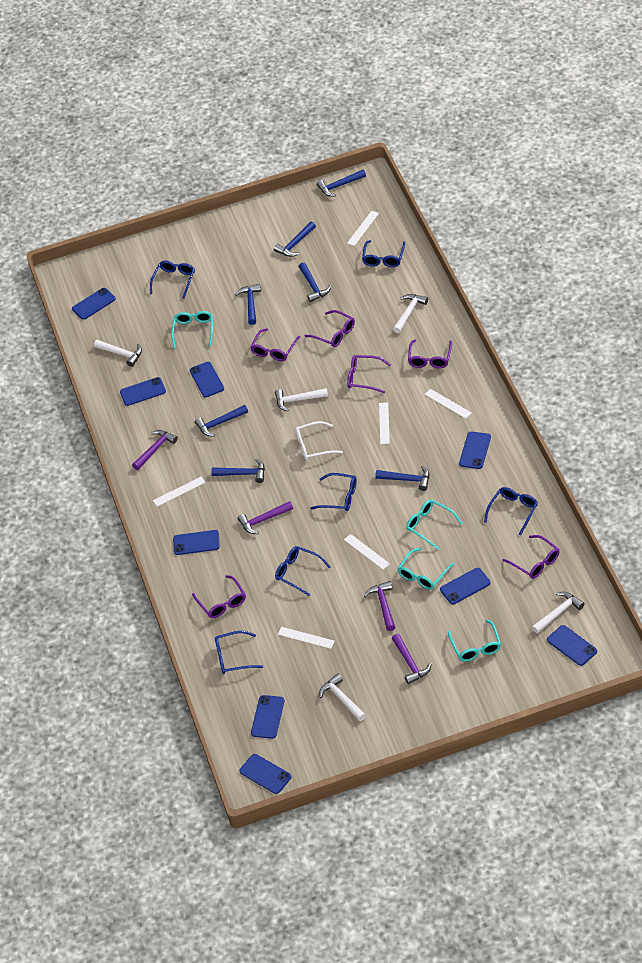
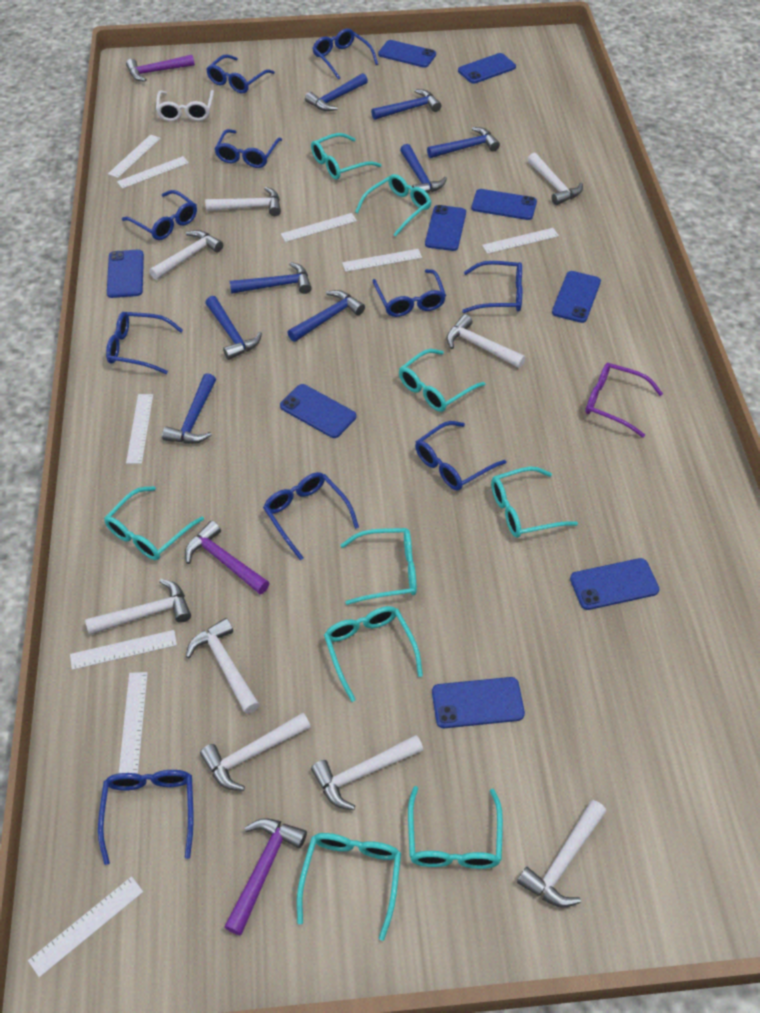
blue glasses: 6 -> 10
blue hammer: 7 -> 8
purple glasses: 6 -> 1
purple hammer: 4 -> 3
turquoise glasses: 4 -> 9
white hammer: 5 -> 9
white ruler: 6 -> 9

